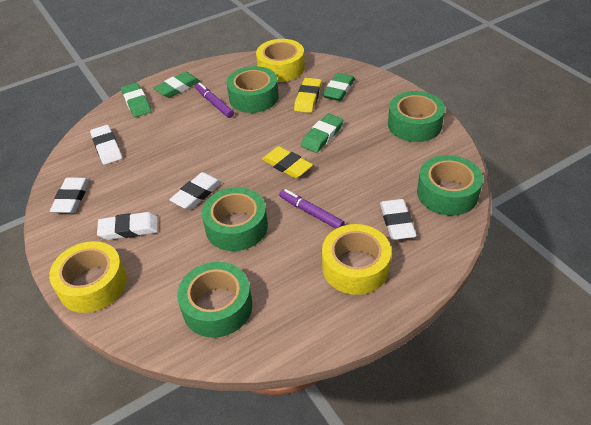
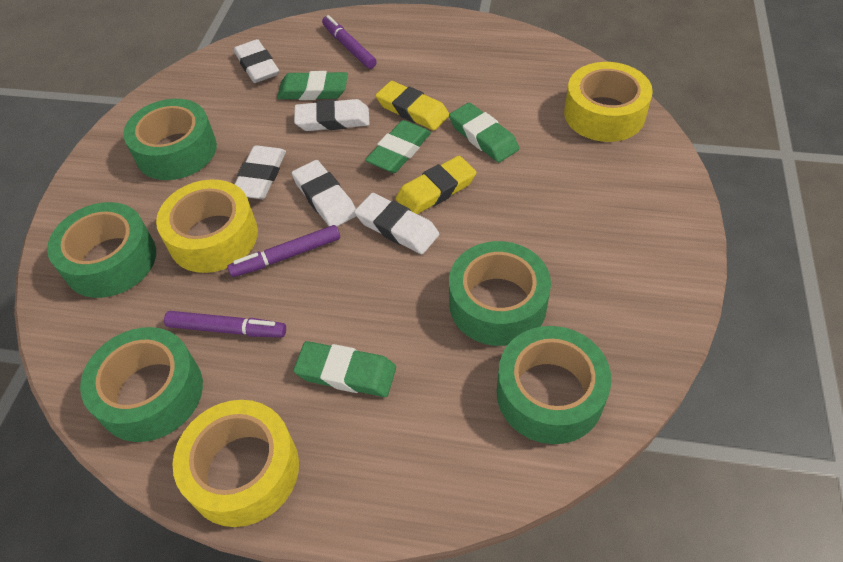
purple marker: 2 -> 3

